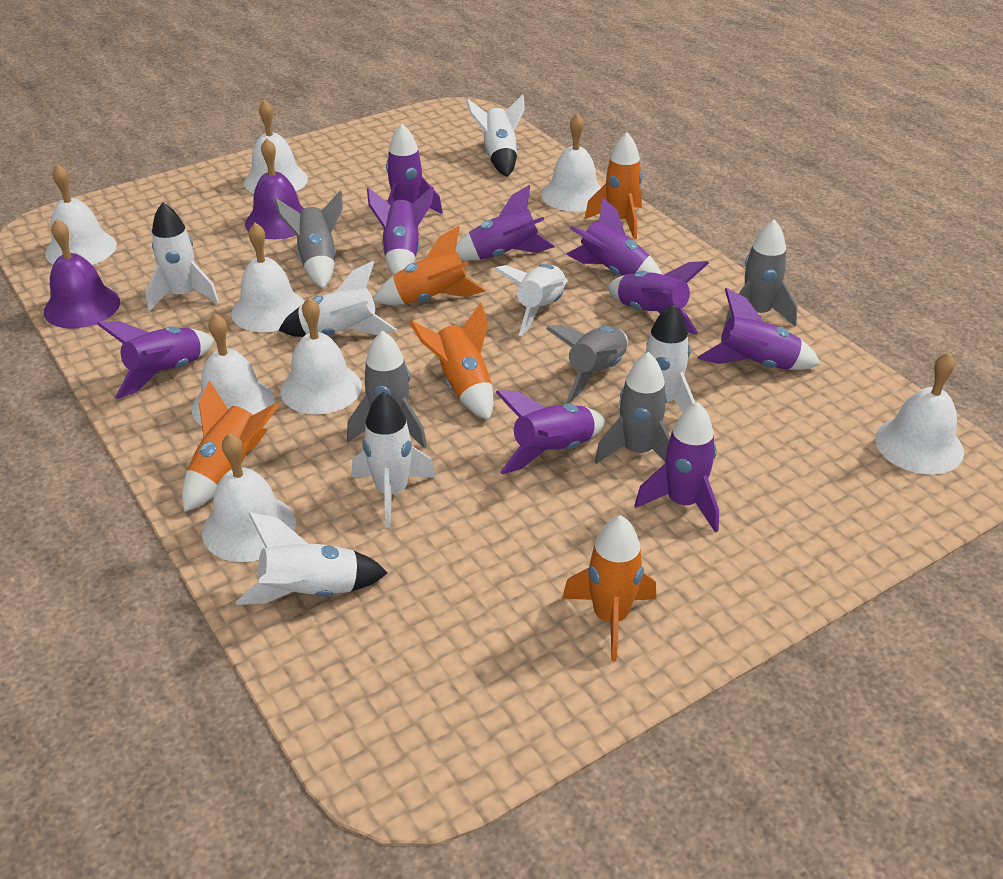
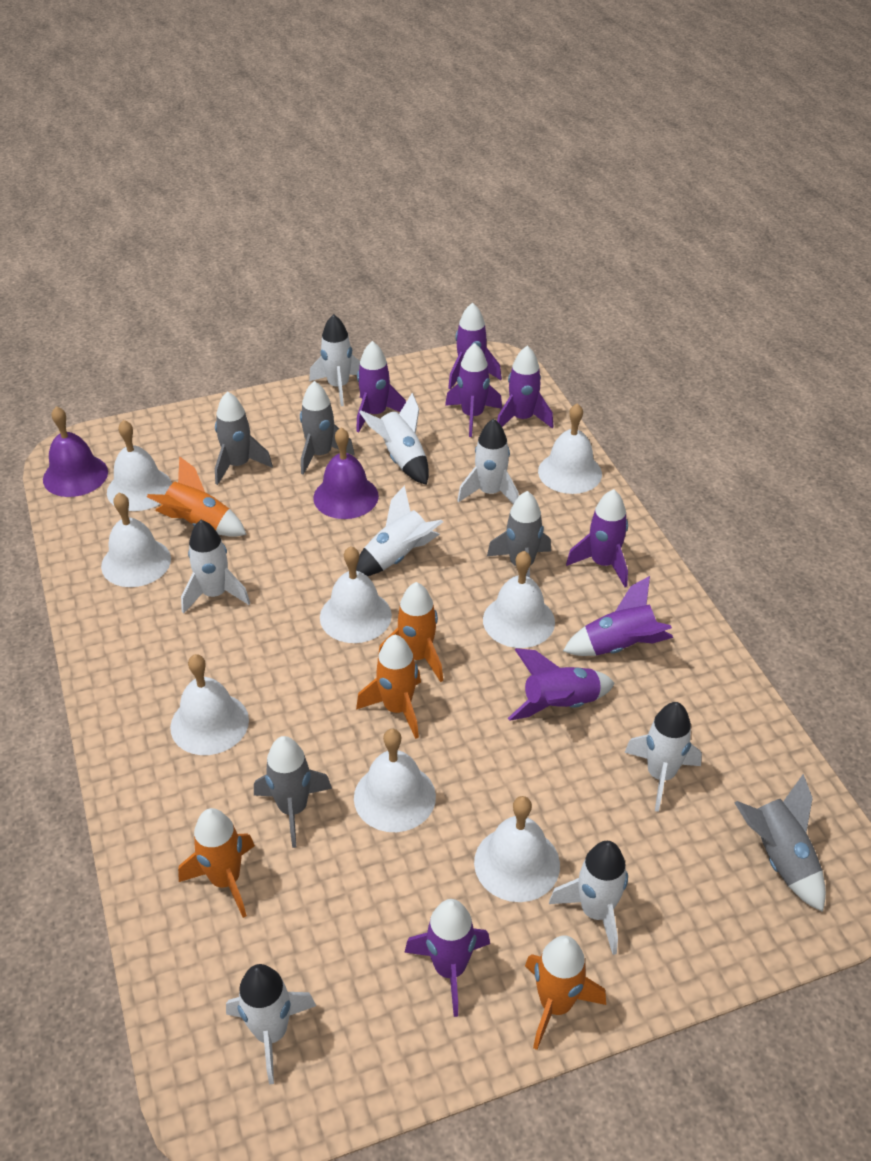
purple rocket: 9 -> 8
white rocket: 7 -> 8

